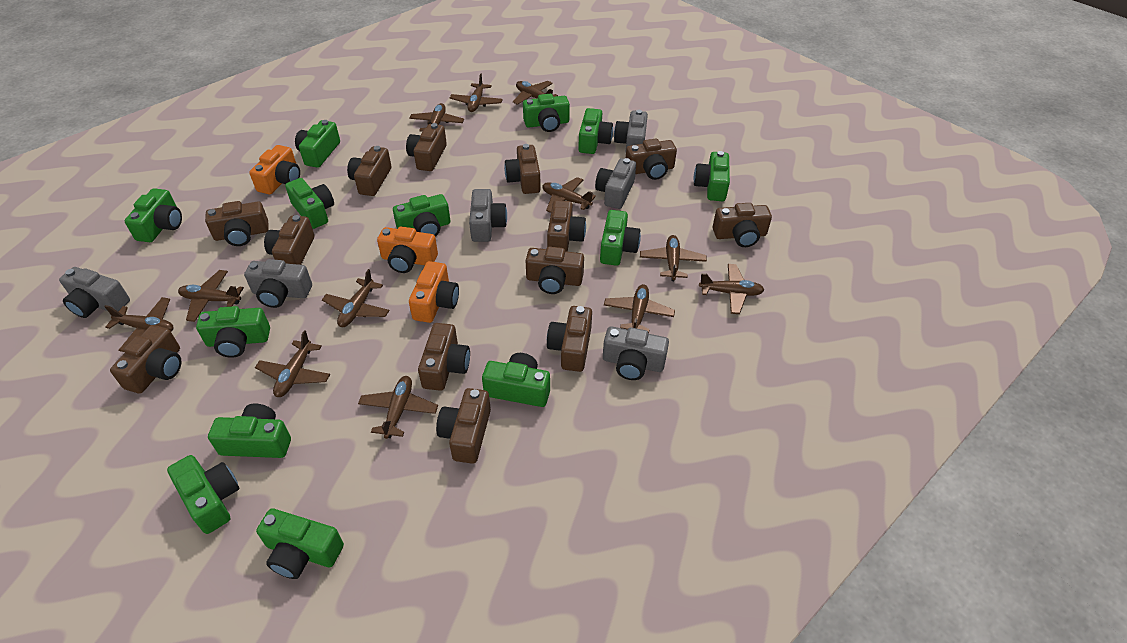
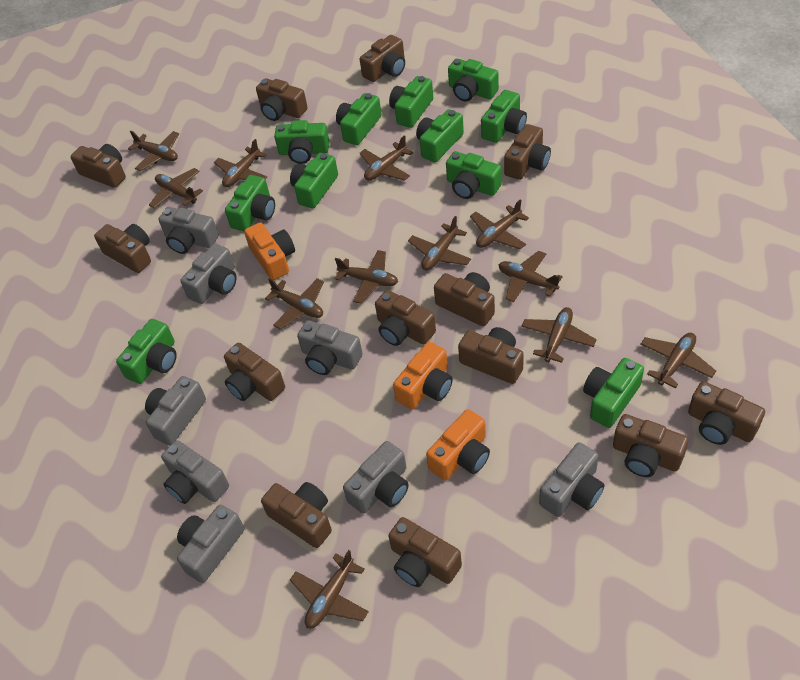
green camera: 13 -> 11
grey camera: 6 -> 8

